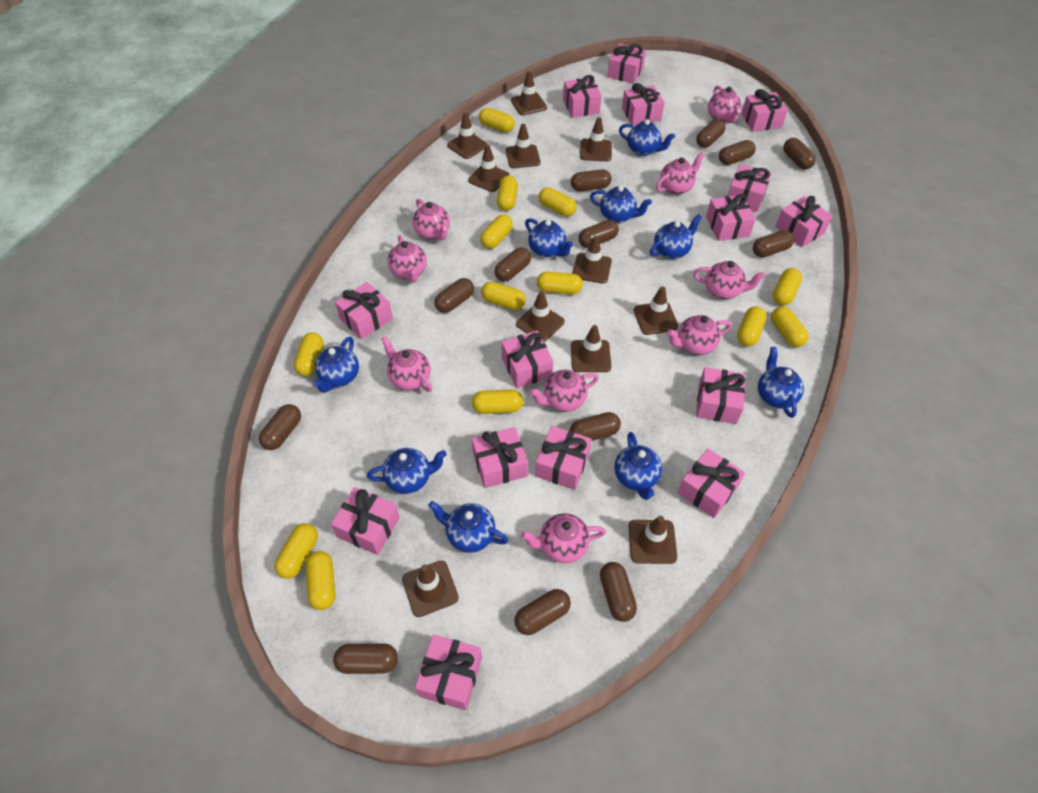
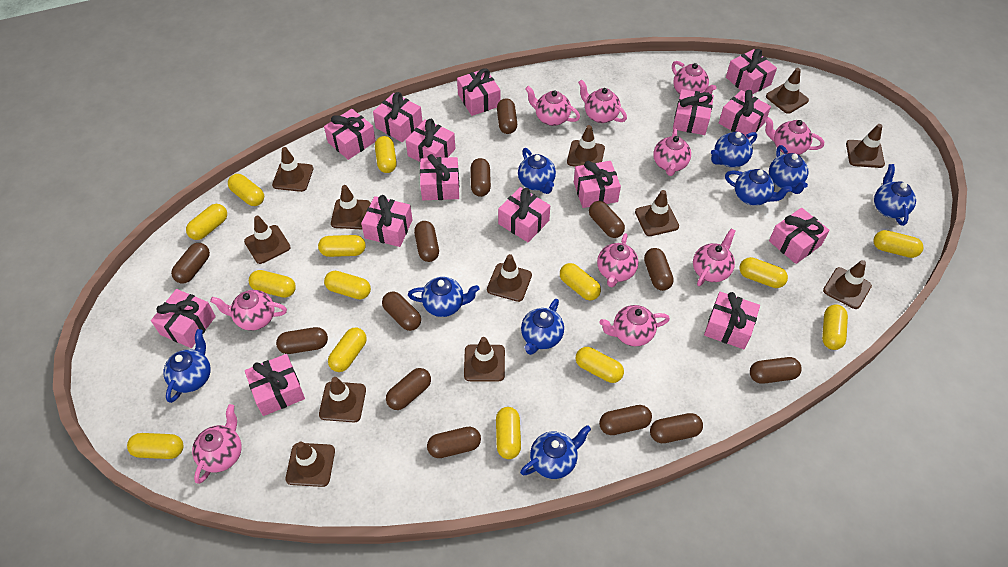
brown traffic cone: 11 -> 12
pink teapot: 9 -> 10
yellow capsule: 13 -> 14

